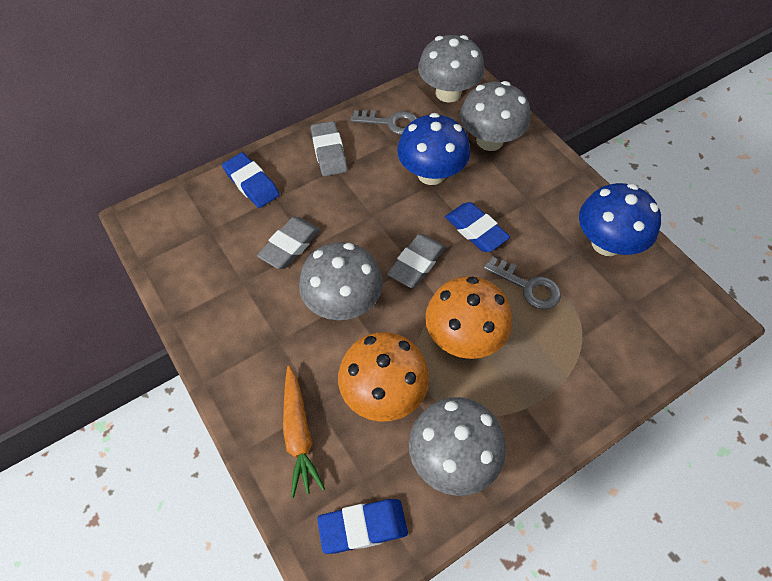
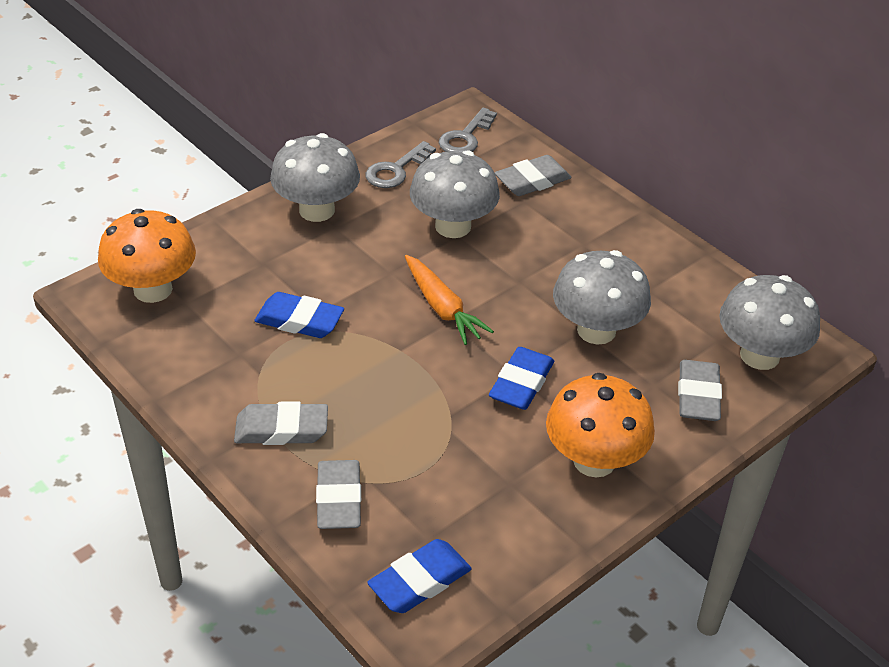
blue mushroom: 2 -> 0
grey eraser: 3 -> 4

